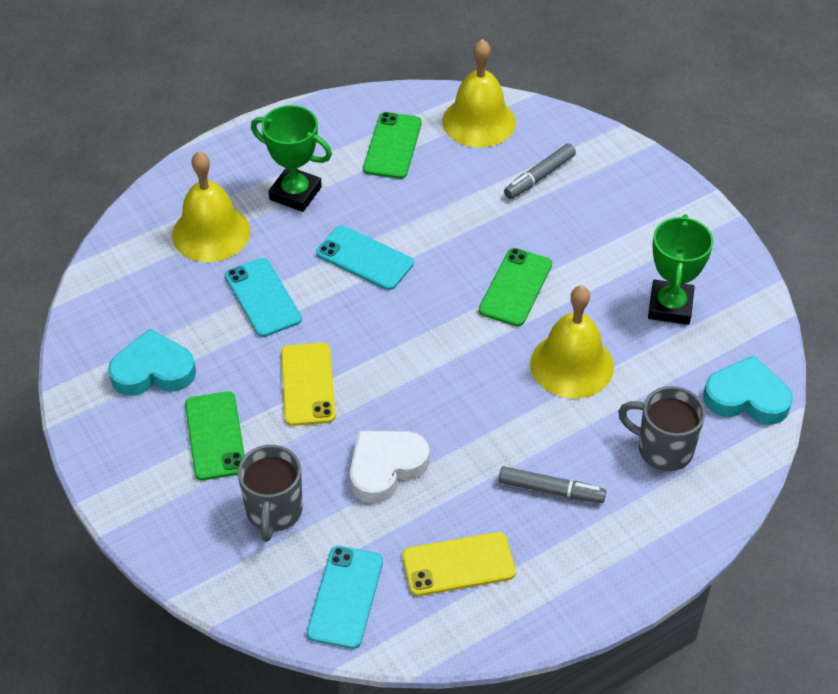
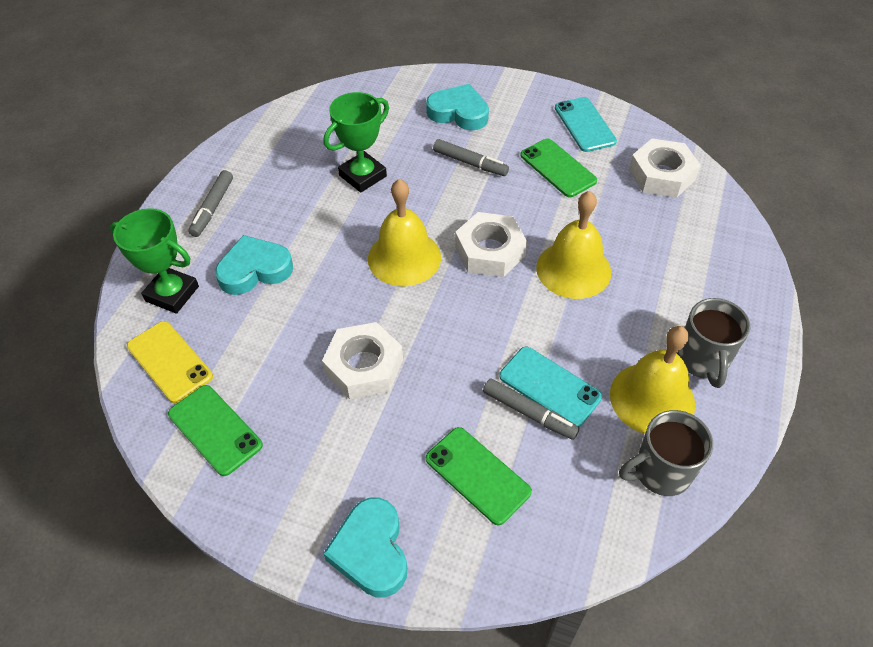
grey marker: 2 -> 3
turquoise heart: 2 -> 3
turquoise phone: 3 -> 2
white heart: 1 -> 0
white nut: 0 -> 3
yellow phone: 2 -> 1

